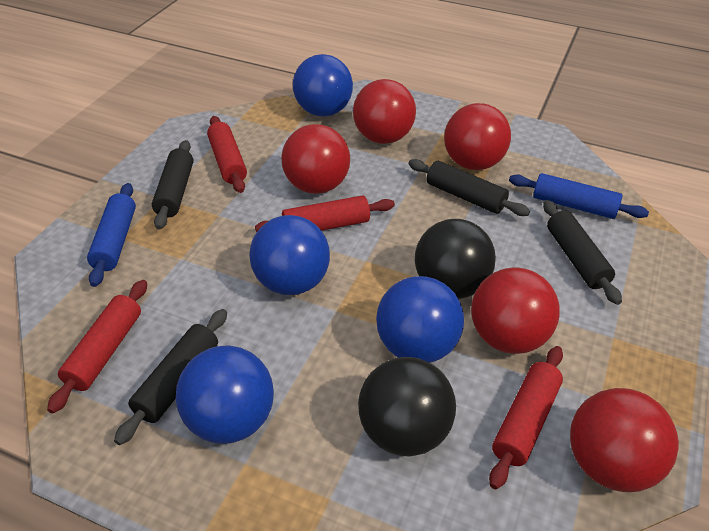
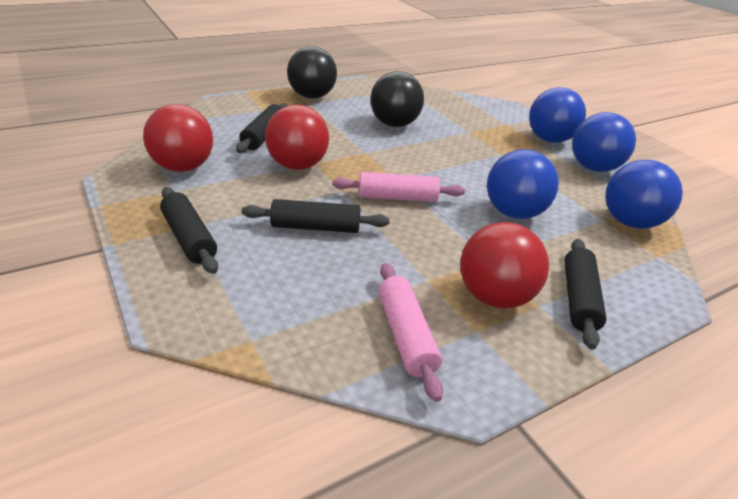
blue rolling pin: 2 -> 0
pink rolling pin: 0 -> 2
red ball: 5 -> 3
red rolling pin: 4 -> 0

